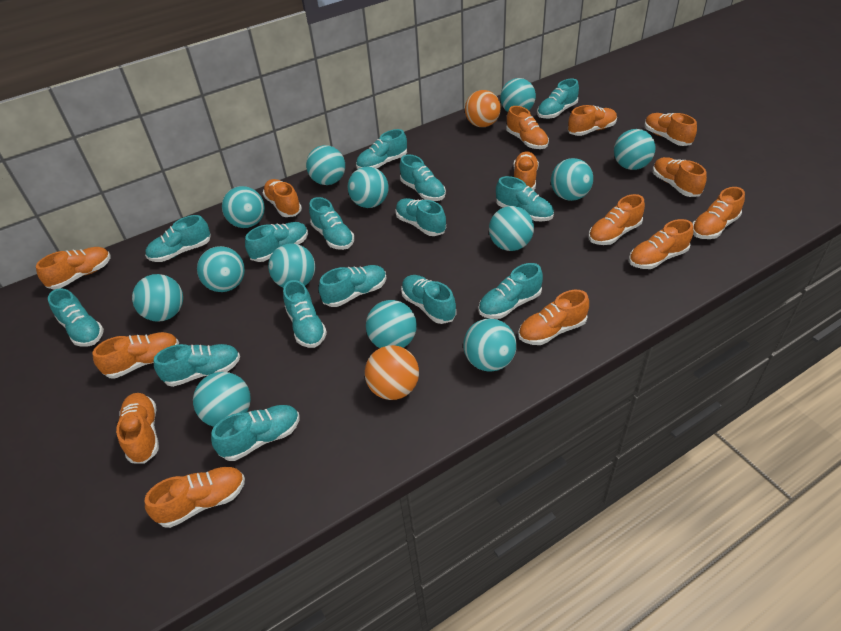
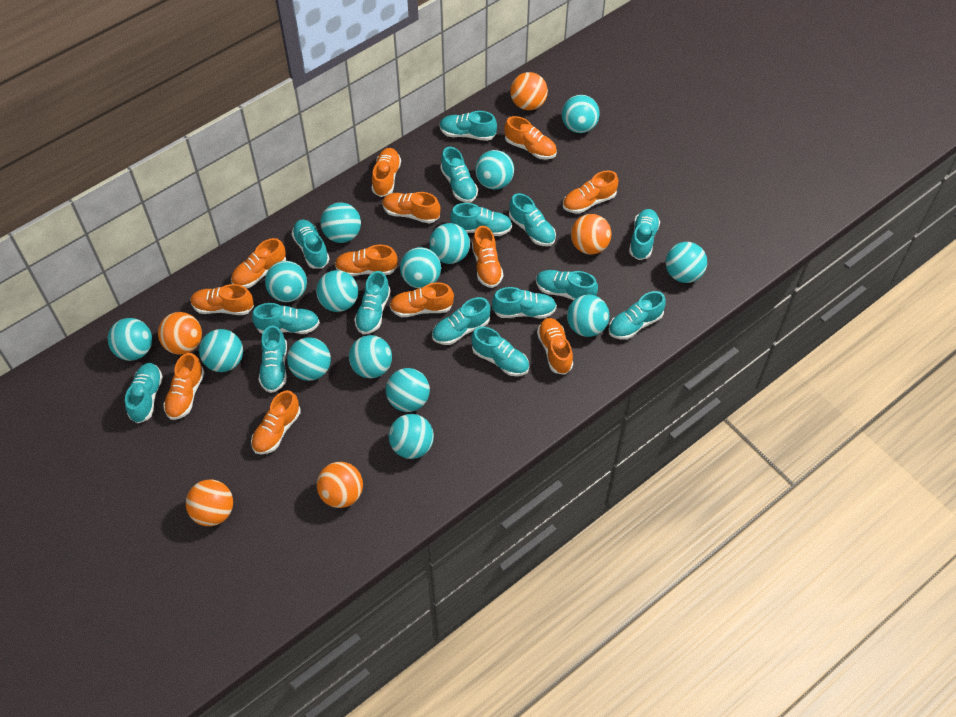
orange ball: 2 -> 5
orange shoe: 14 -> 12
turquoise ball: 13 -> 15

